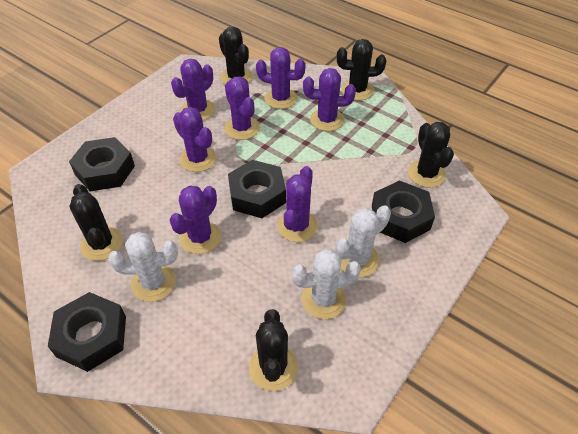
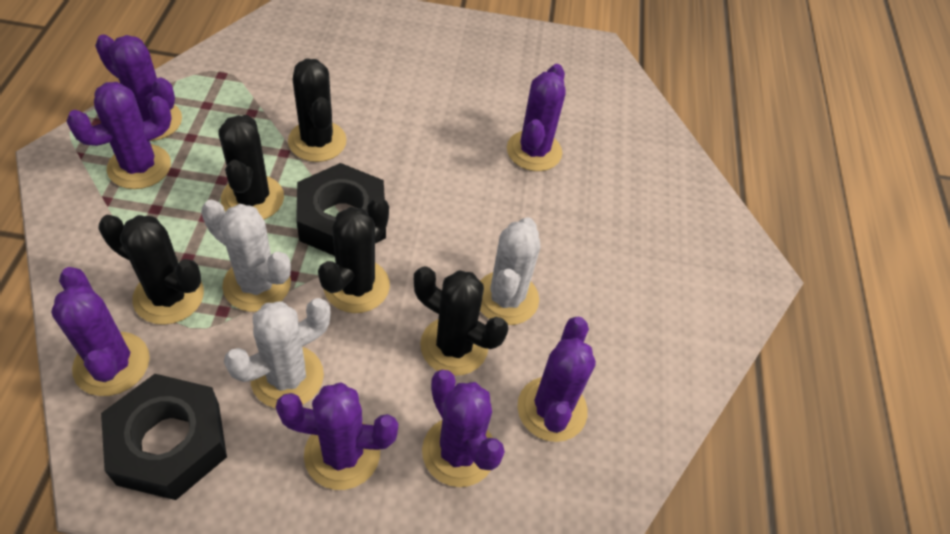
black nut: 4 -> 2

